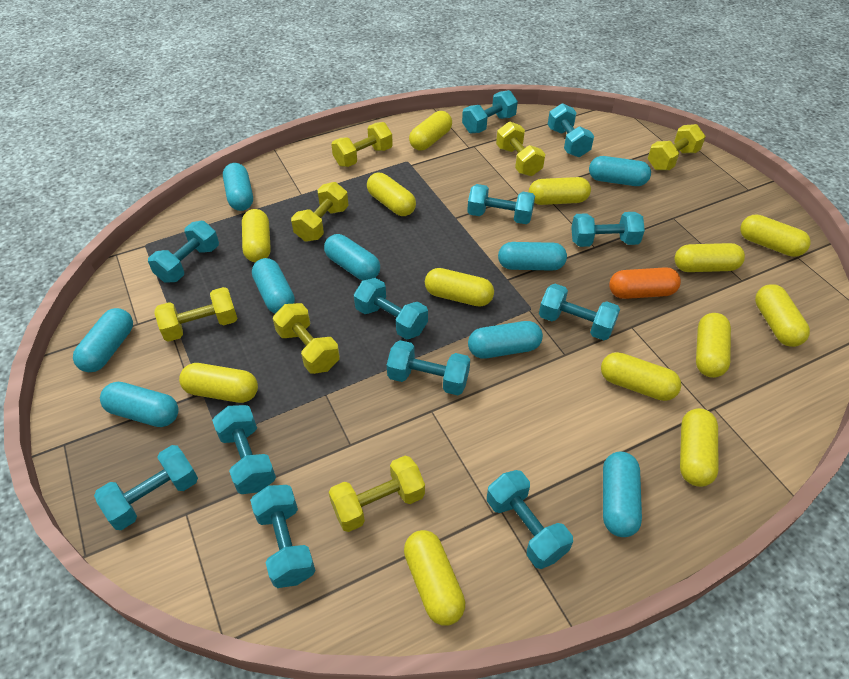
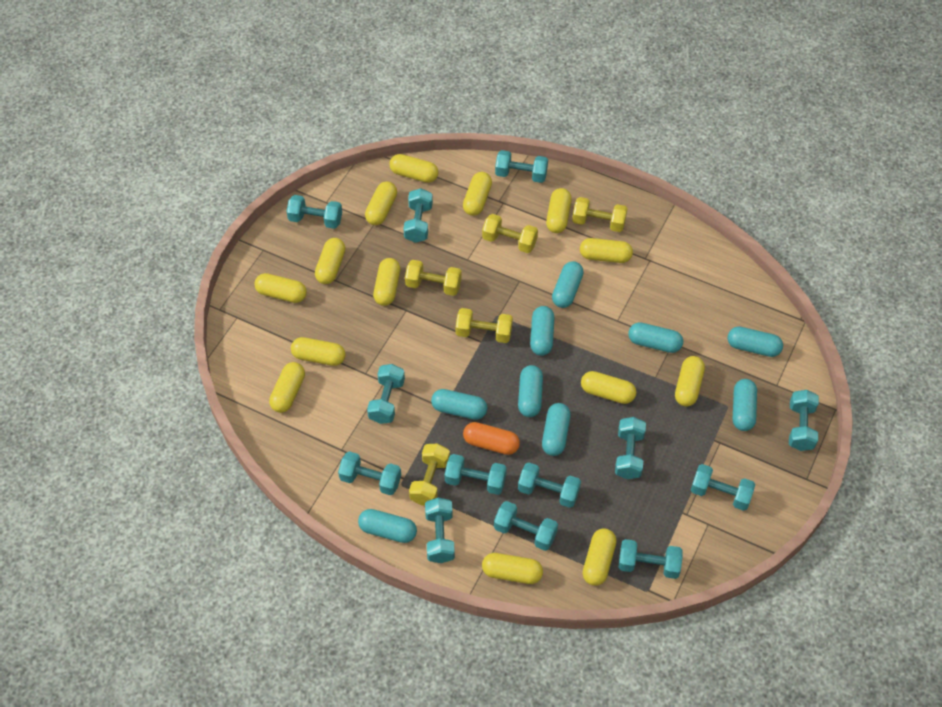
turquoise dumbbell: 12 -> 13
yellow capsule: 13 -> 14
yellow dumbbell: 7 -> 5

